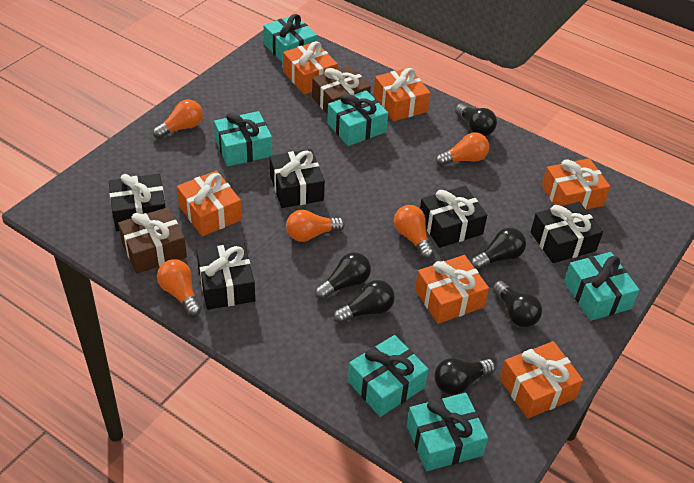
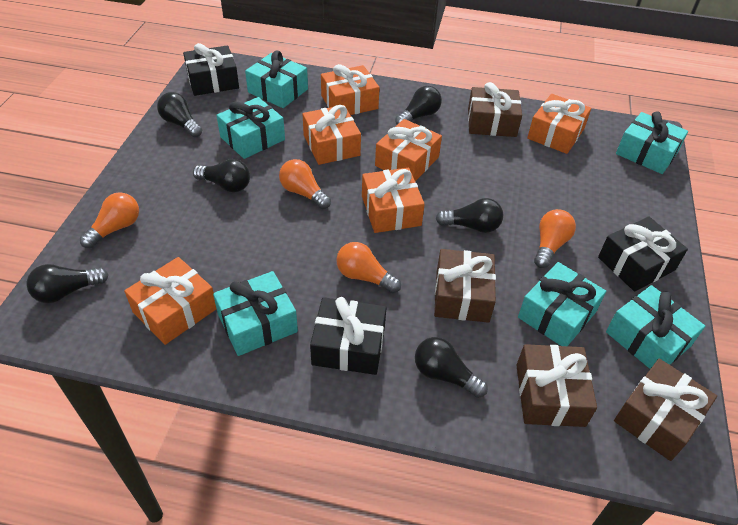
black gift: 5 -> 3
brown gift: 2 -> 4
orange light bulb: 5 -> 4

